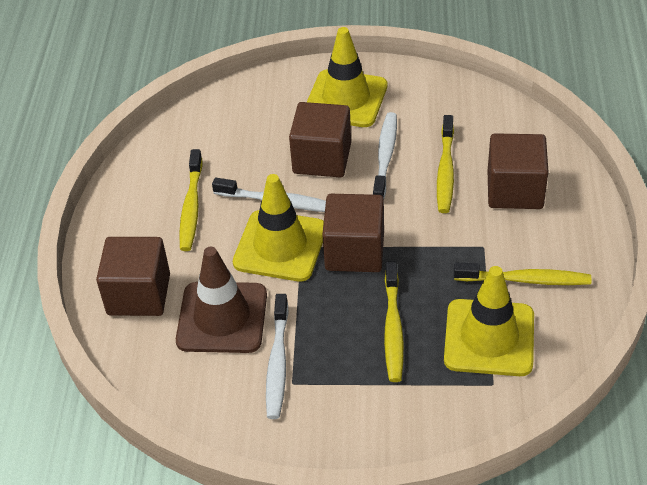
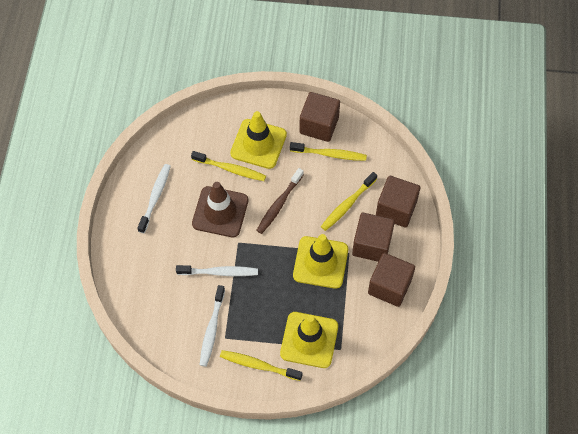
brown toothbrush: 0 -> 1

